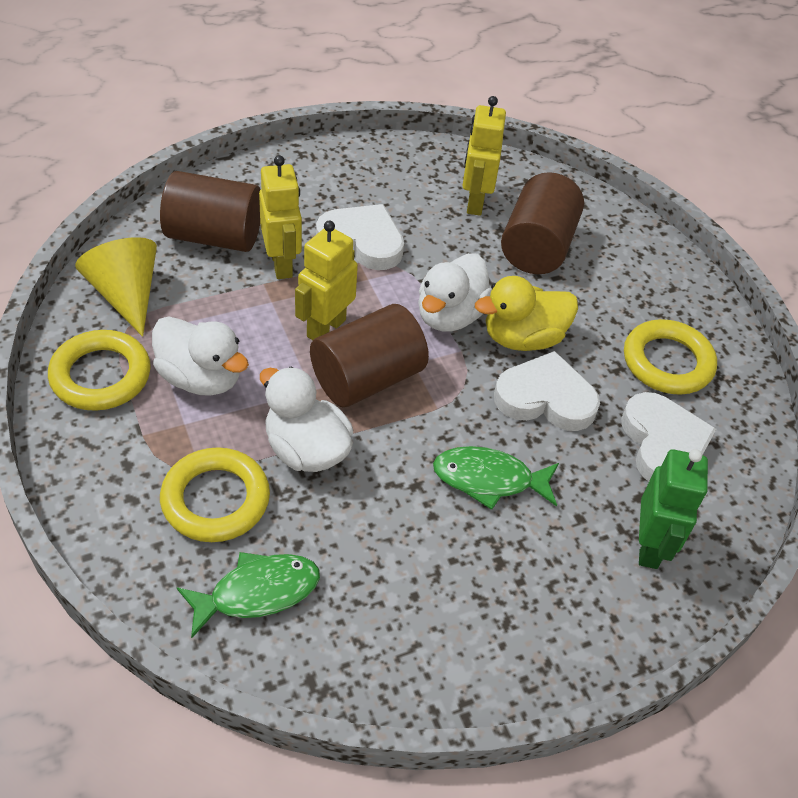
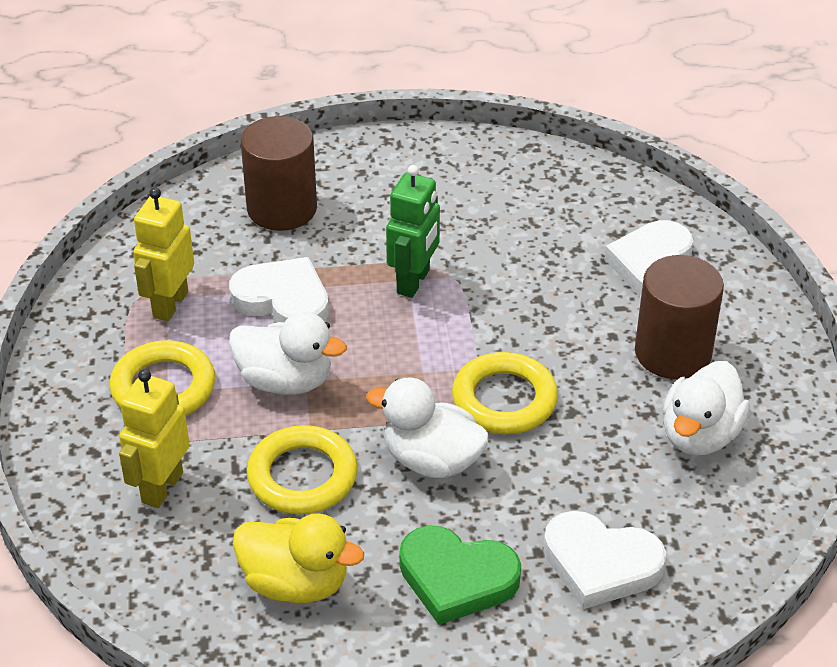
brown cylinder: 3 -> 2
green fish: 2 -> 0
green heart: 0 -> 1
yellow cone: 1 -> 0
yellow robot: 3 -> 2

